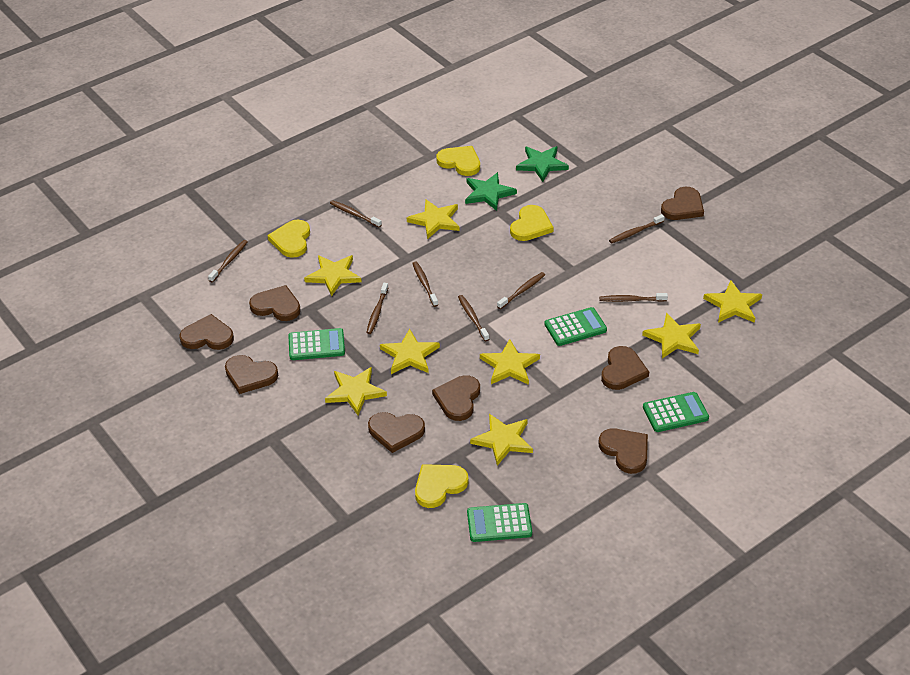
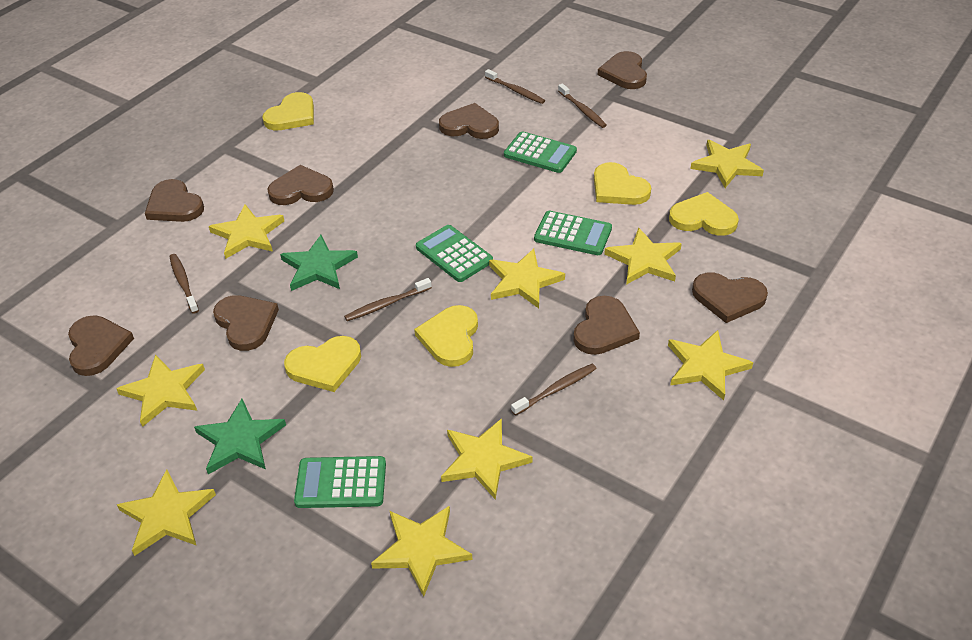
brown toothbrush: 8 -> 5
yellow heart: 4 -> 5
yellow star: 8 -> 9

